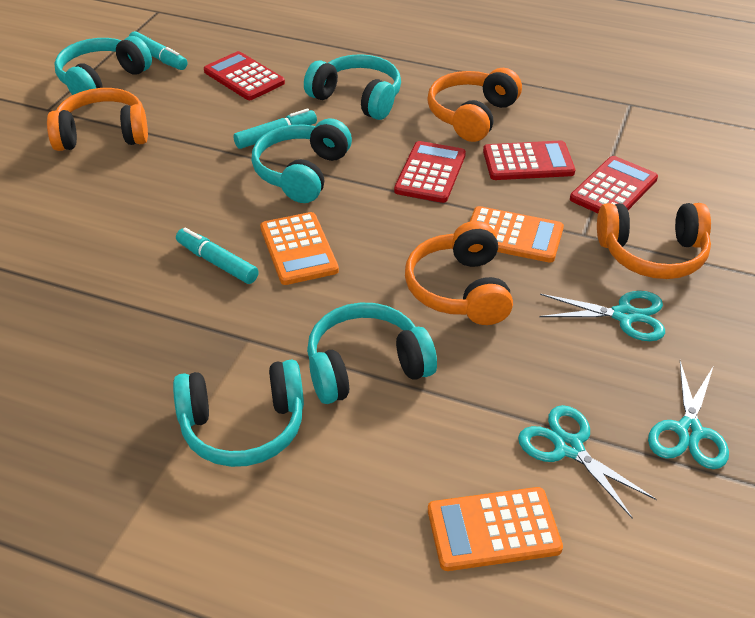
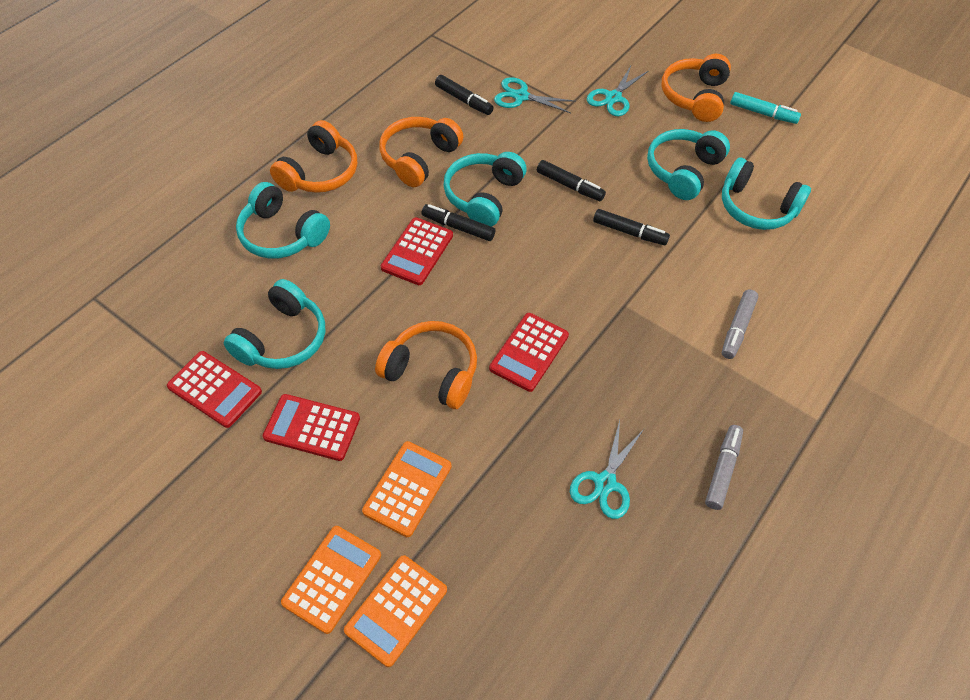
black marker: 0 -> 4
grey marker: 0 -> 2
turquoise marker: 3 -> 1

